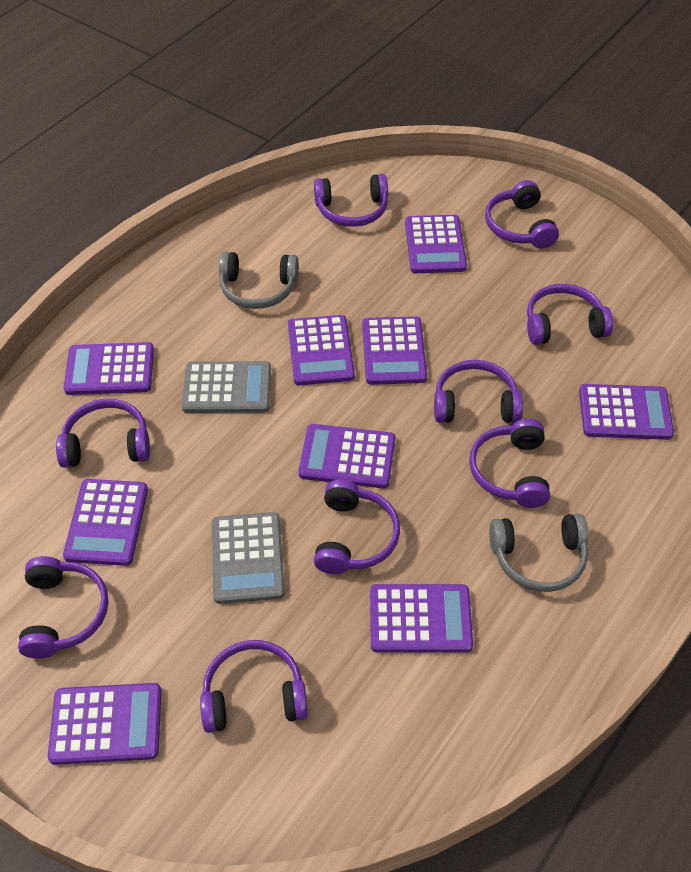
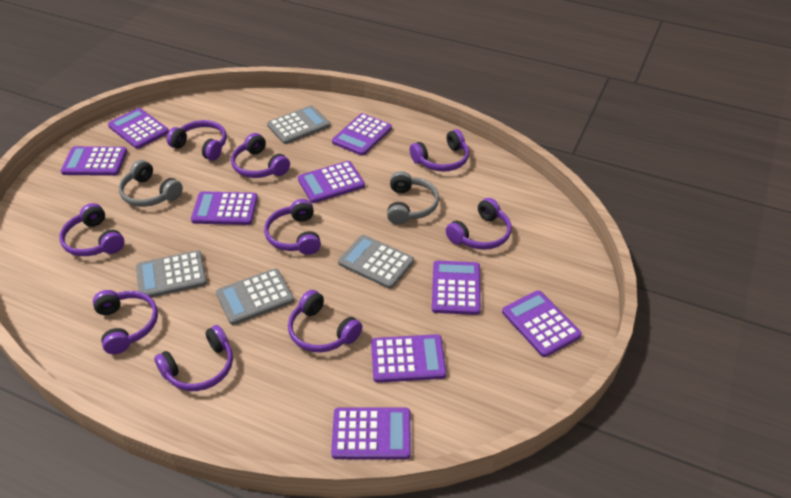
grey calculator: 2 -> 4

